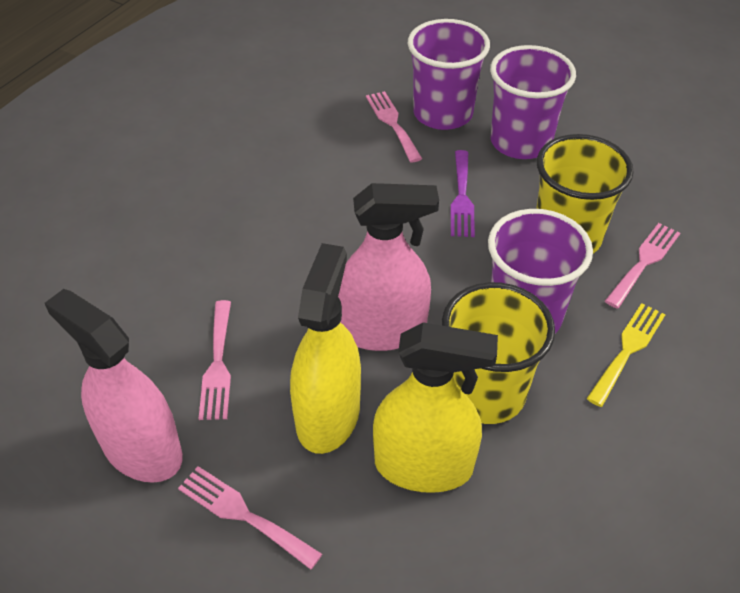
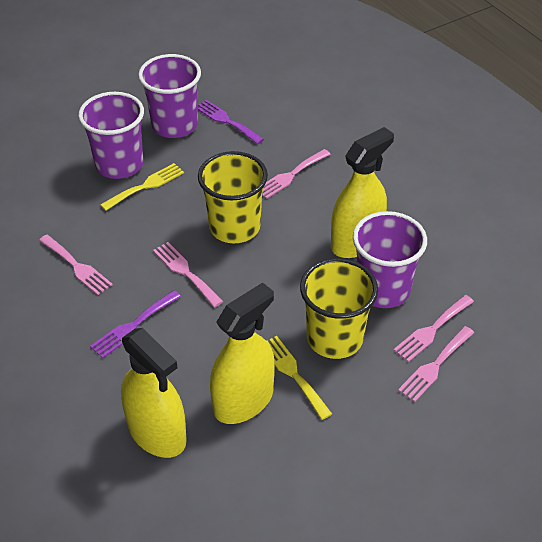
pink fork: 4 -> 5
pink spray bottle: 2 -> 0
purple fork: 1 -> 2
yellow fork: 1 -> 2
yellow spray bottle: 2 -> 3

